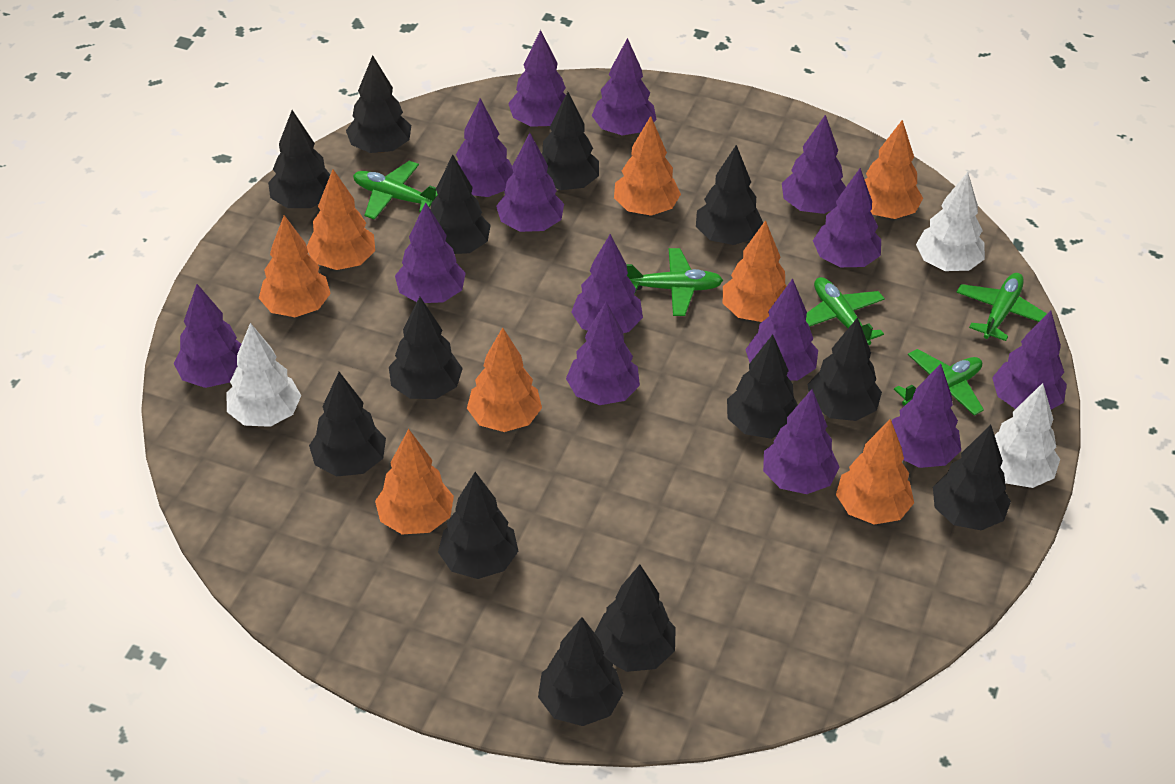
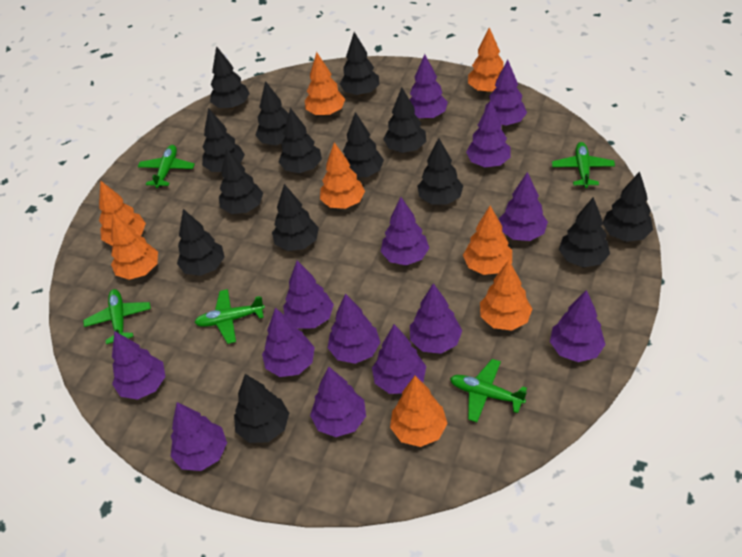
black tree: 13 -> 14
white tree: 3 -> 0

